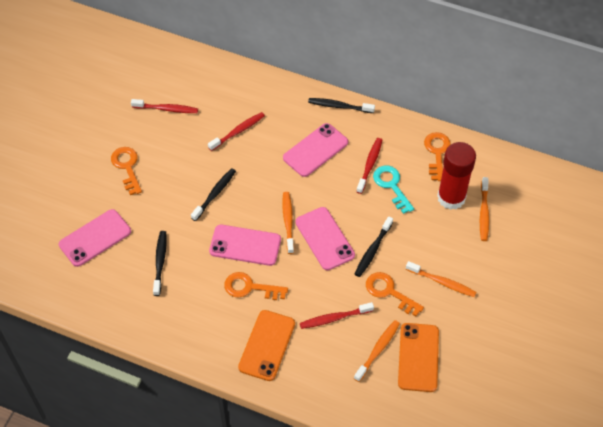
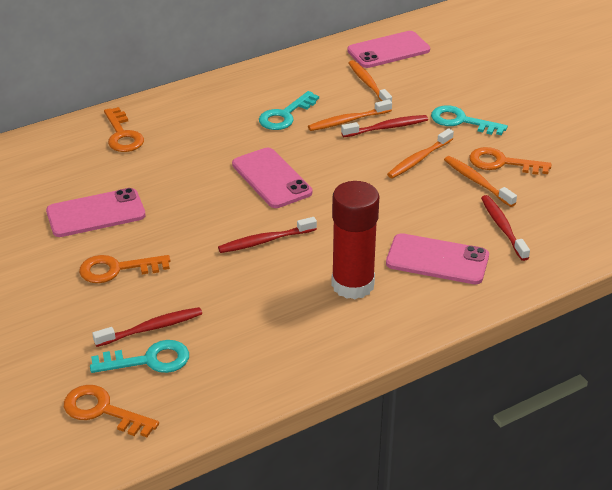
black toothbrush: 4 -> 0
orange phone: 2 -> 0
turquoise key: 1 -> 3

